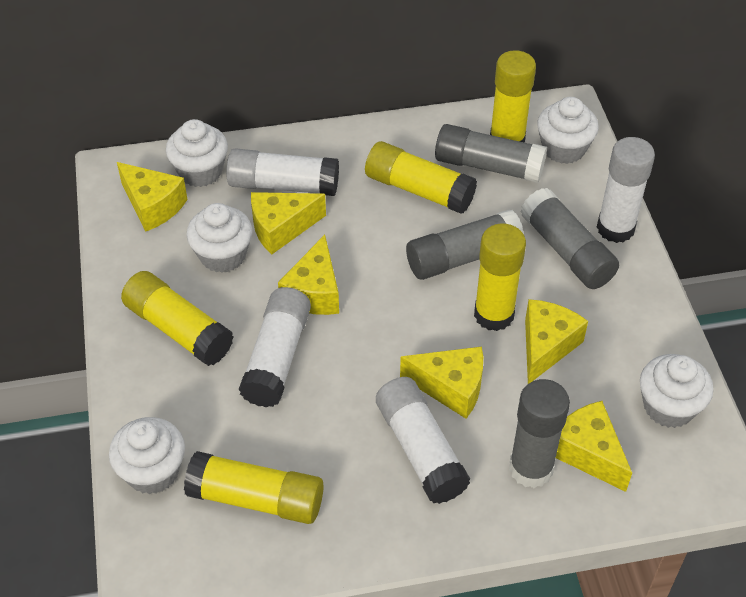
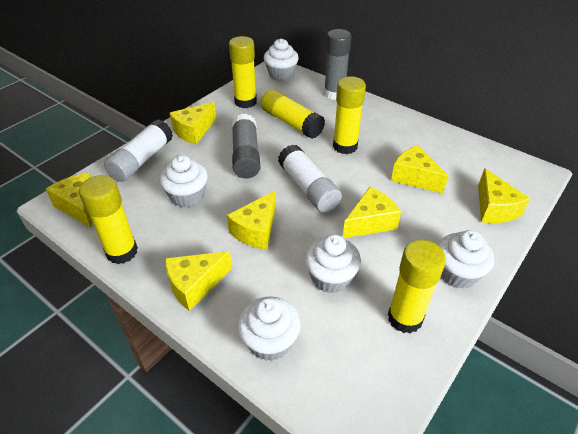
grey glue stick: 4 -> 2
white glue stick: 4 -> 2
yellow cheese: 6 -> 7

